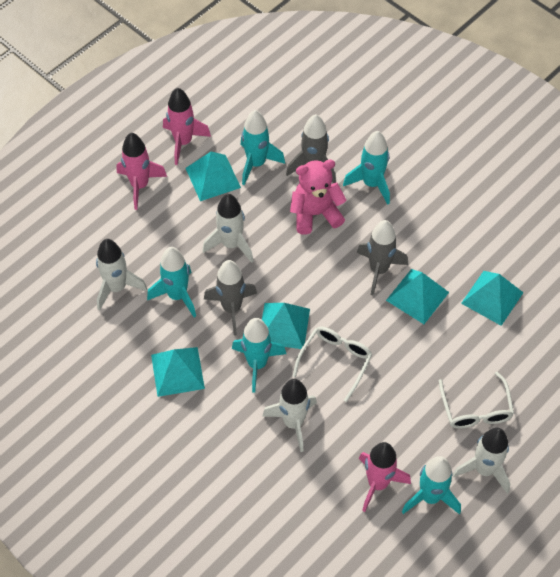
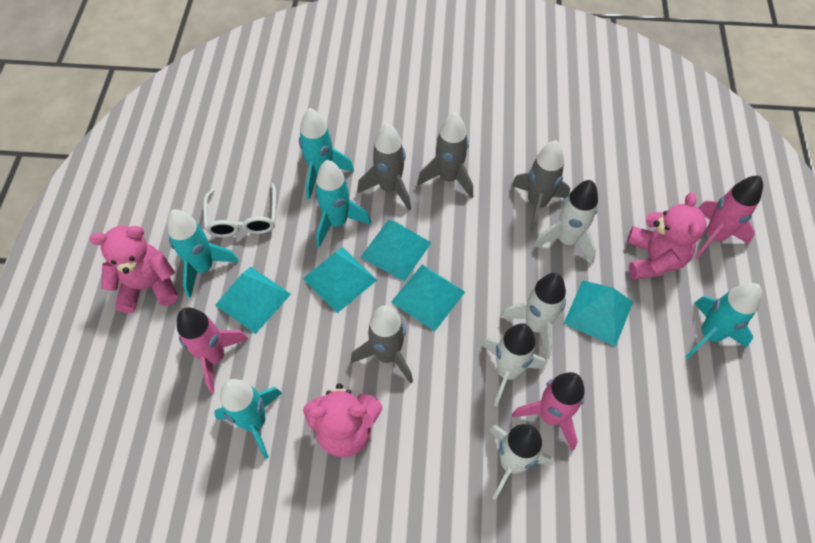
grey rocket: 3 -> 4
pink teddy bear: 1 -> 3
white glasses: 2 -> 1

